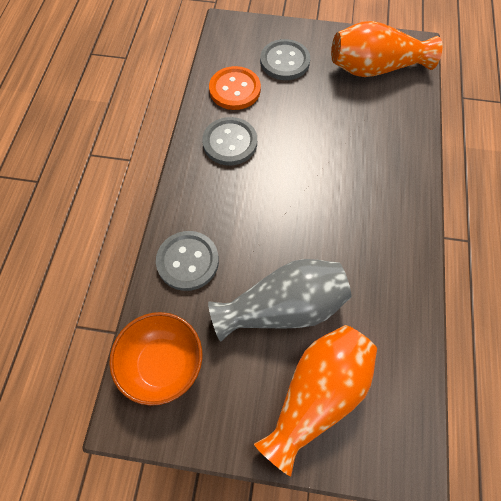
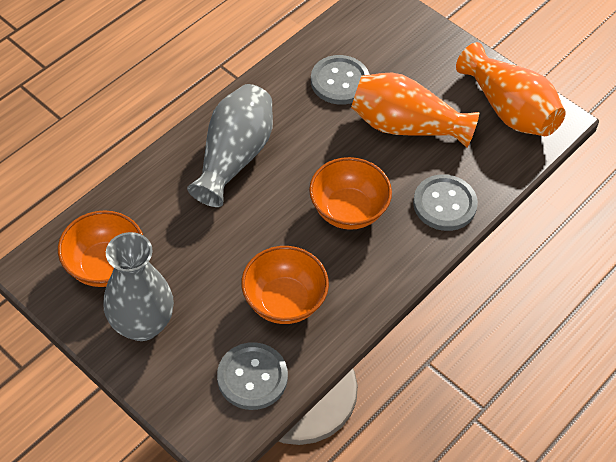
grey vase: 1 -> 2
orange bowl: 1 -> 3
orange button: 1 -> 0

